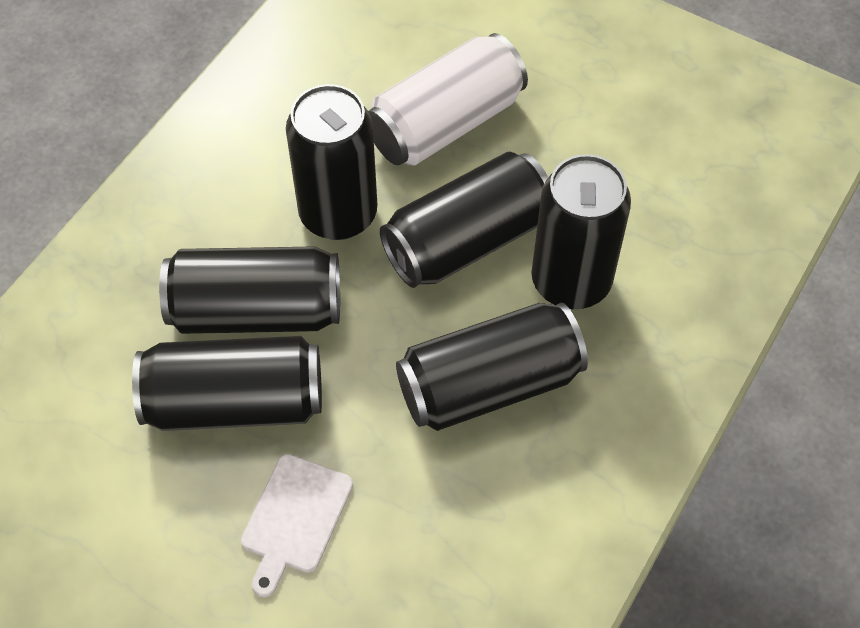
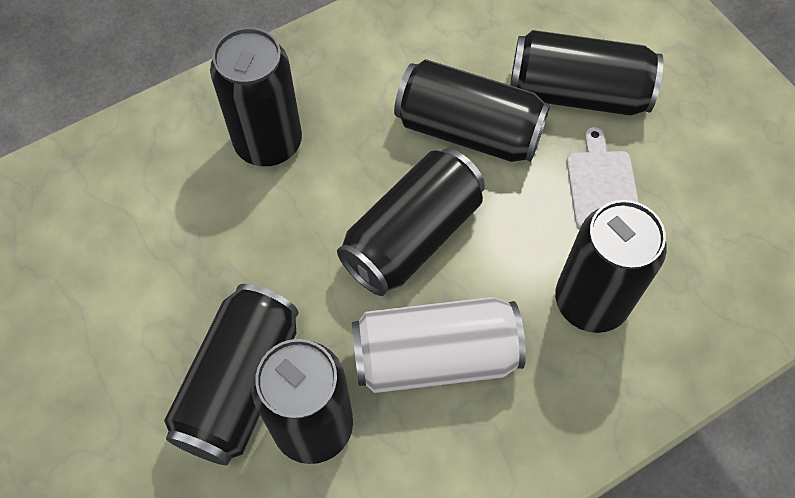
black can: 6 -> 7

